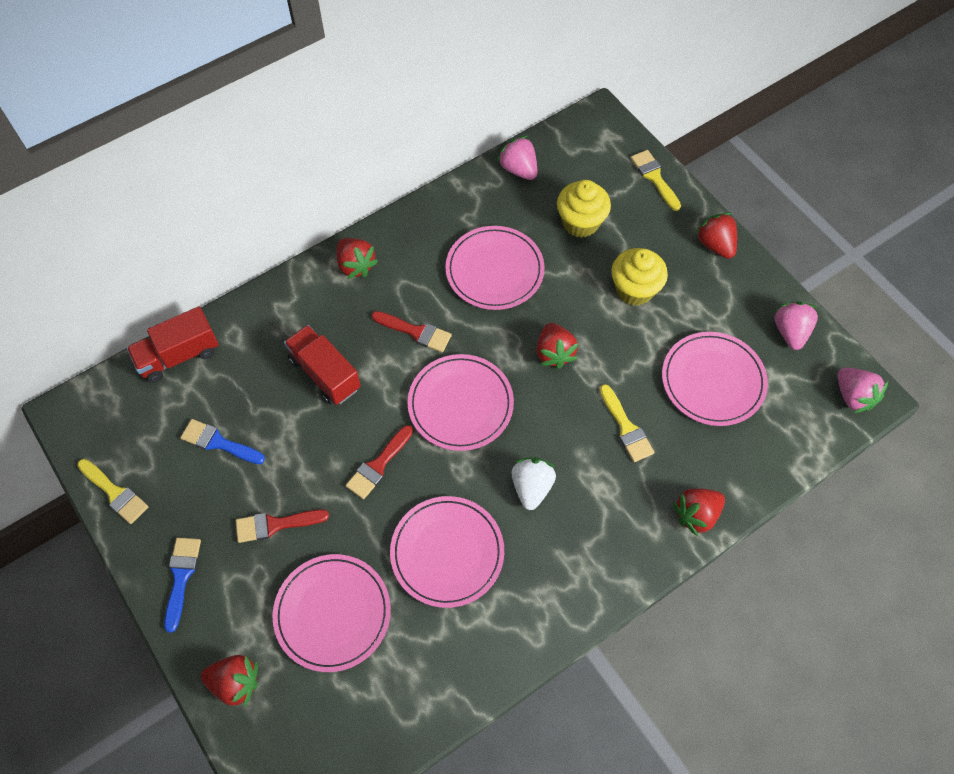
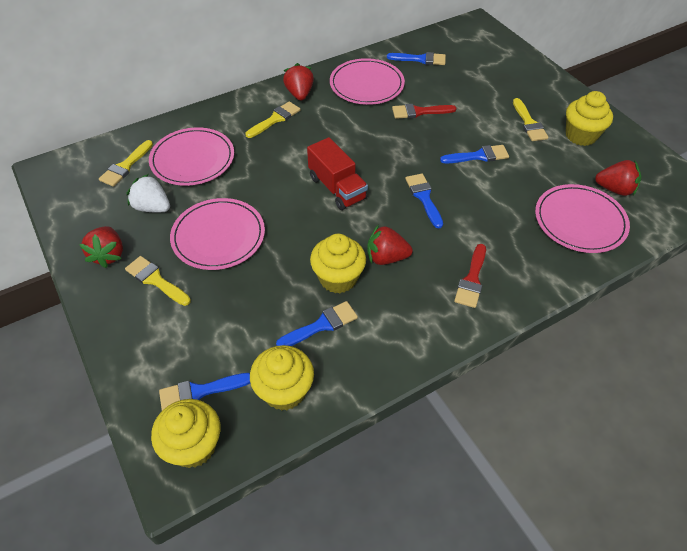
blue brush: 2 -> 5
pink plate: 5 -> 4
pink strawberry: 3 -> 0
red brush: 3 -> 2
red strawberry: 5 -> 4
red truck: 2 -> 1
yellow brush: 3 -> 4
yellow cupcake: 2 -> 4

